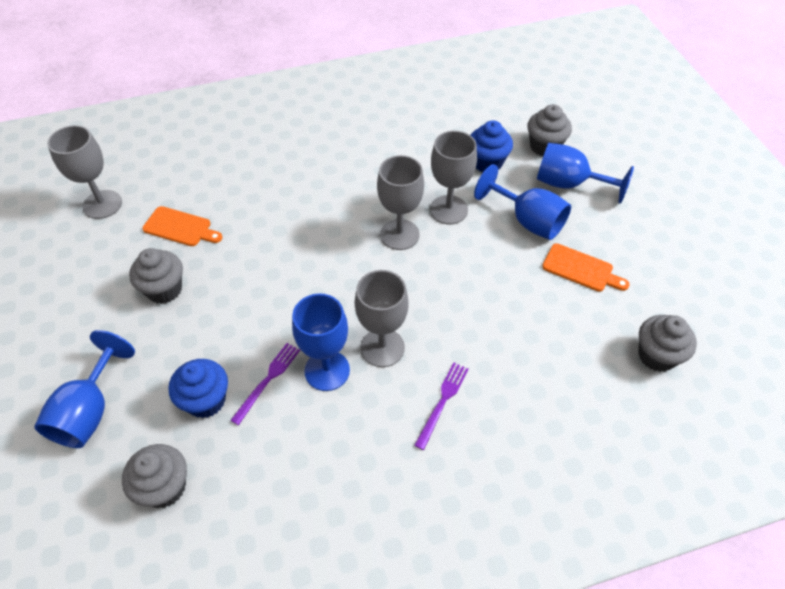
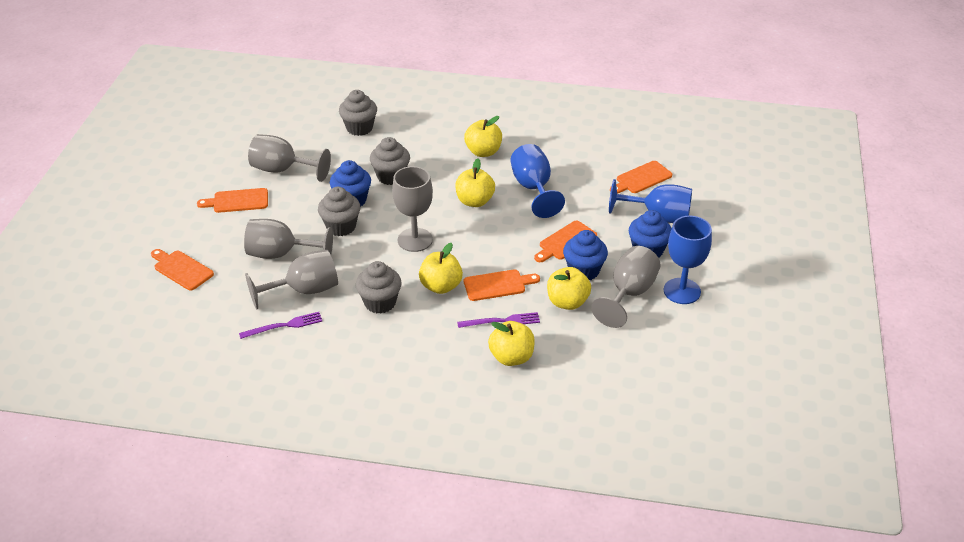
blue cupcake: 2 -> 3
blue goblet: 4 -> 3
grey goblet: 4 -> 5
orange cutting board: 2 -> 5
yellow apple: 0 -> 5

